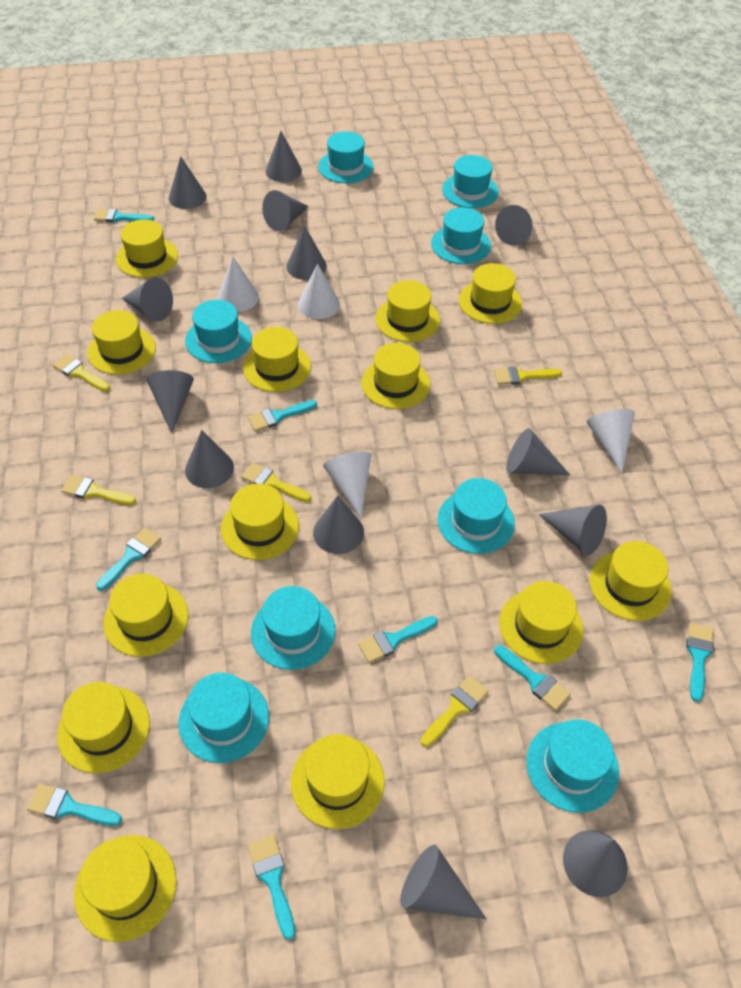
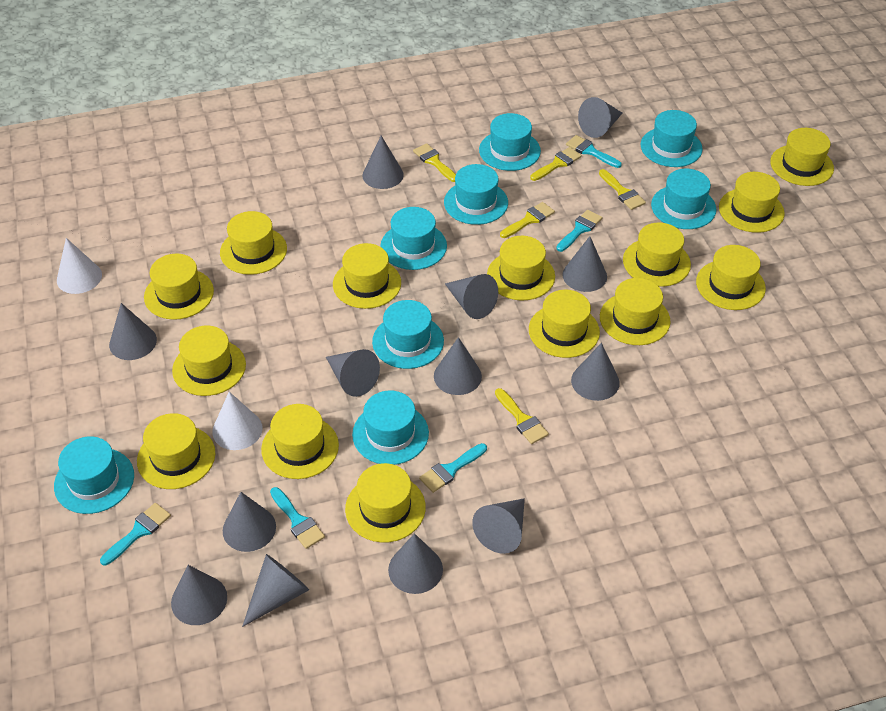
turquoise brush: 8 -> 5
white cone: 4 -> 2
yellow hat: 13 -> 14

